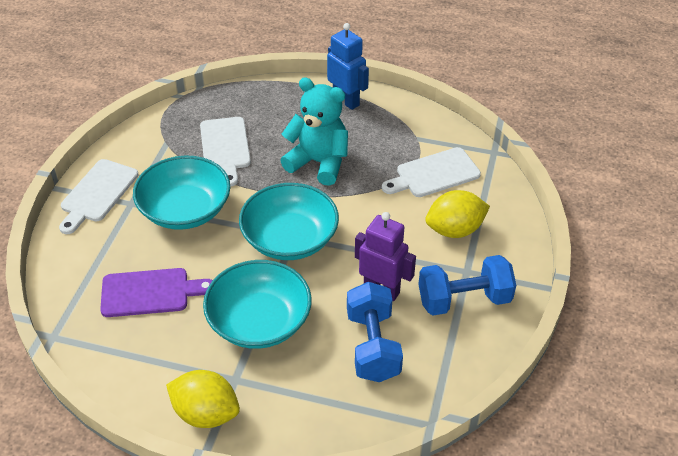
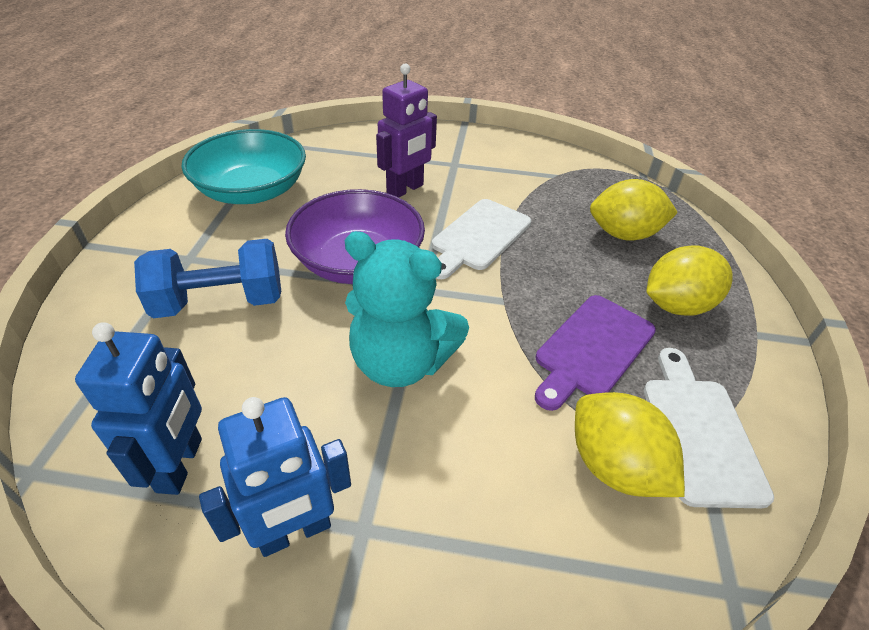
blue dumbbell: 2 -> 1
blue robot: 1 -> 2
purple bowl: 0 -> 1
turquoise bowl: 3 -> 1
white cutting board: 3 -> 2
yellow lemon: 2 -> 3

